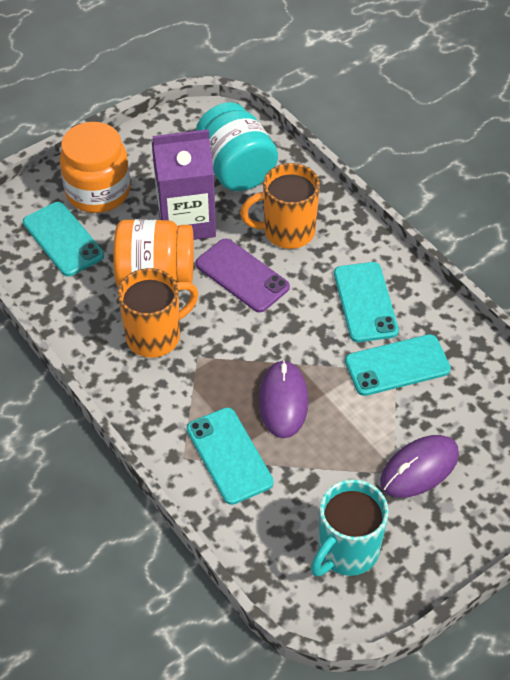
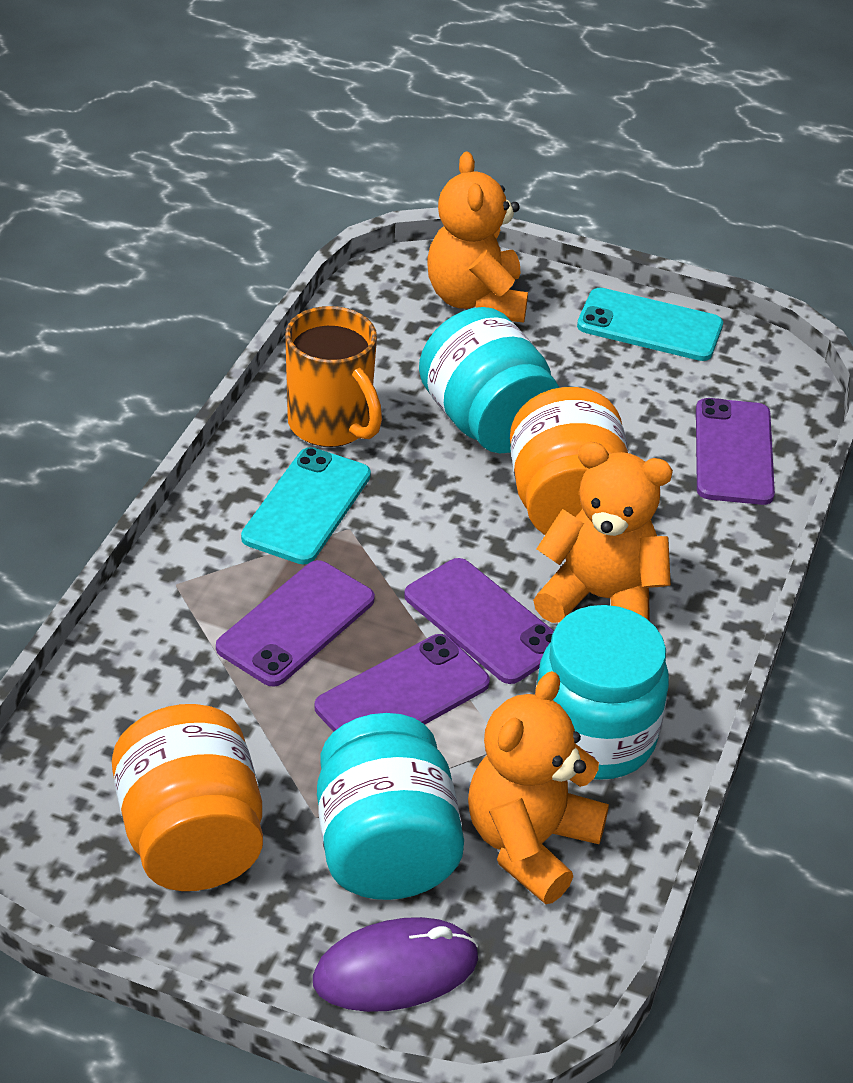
orange mug: 2 -> 1
orange teddy bear: 0 -> 3
purple carton: 1 -> 0
purple mouse: 2 -> 1
purple phone: 1 -> 4
turquoise jar: 1 -> 3
turquoise mug: 1 -> 0
turquoise phone: 4 -> 2

